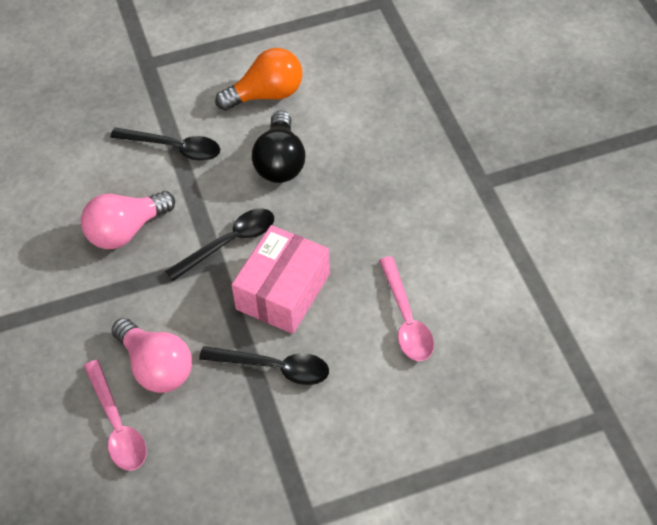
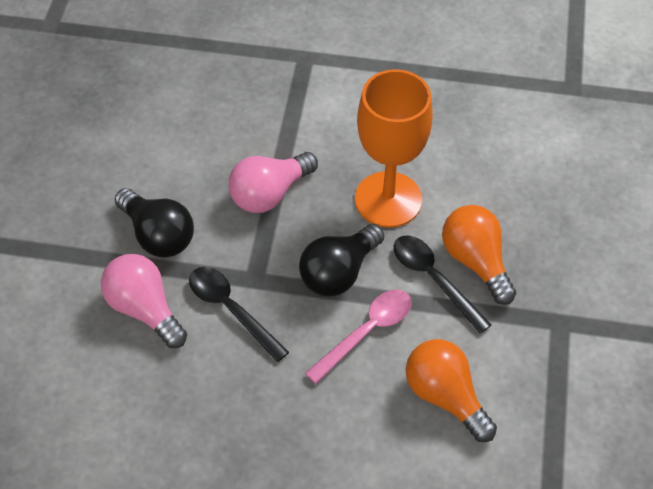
black light bulb: 1 -> 2
black spoon: 3 -> 2
orange goblet: 0 -> 1
orange light bulb: 1 -> 2
pink box: 1 -> 0
pink spoon: 2 -> 1

